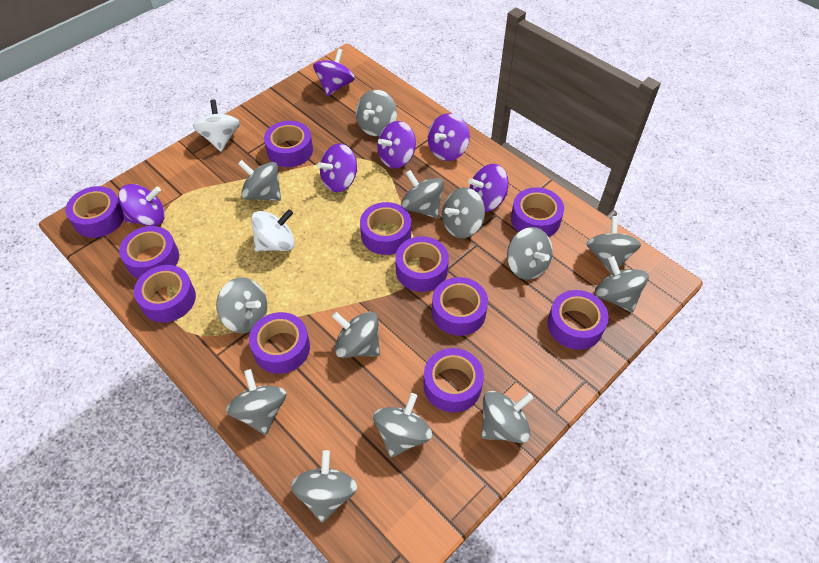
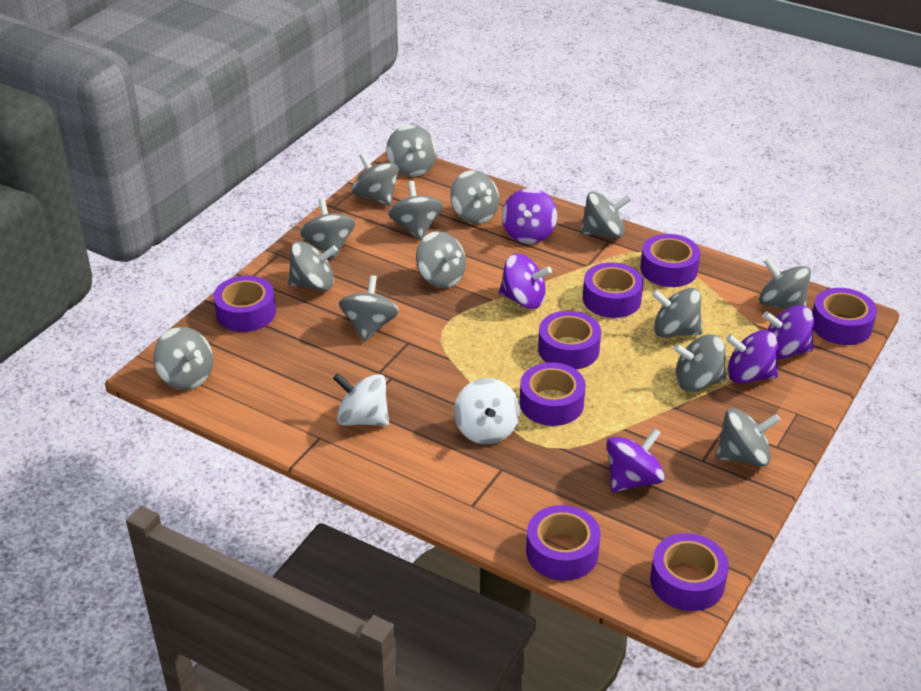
grey spinning top: 13 -> 14
purple spinning top: 6 -> 5
purple tape: 11 -> 8

